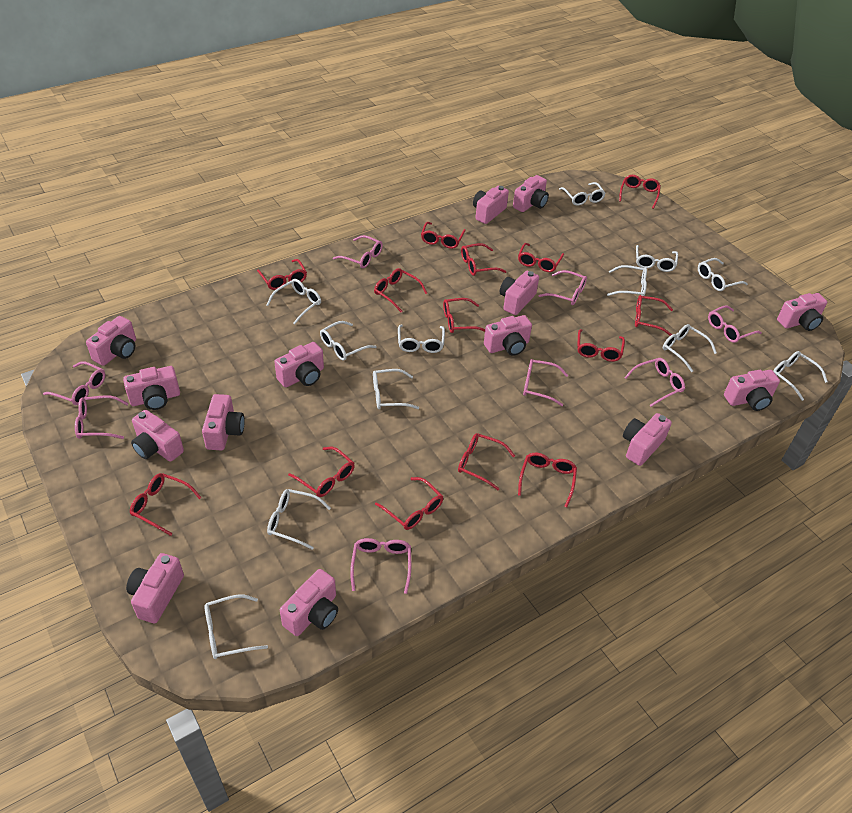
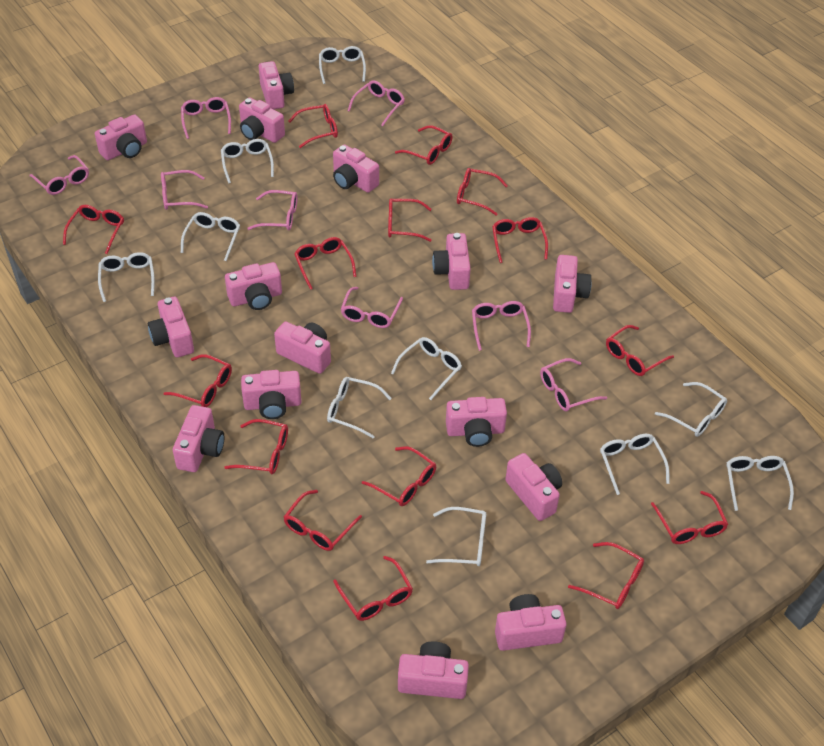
pink camera: 14 -> 15
red glasses: 14 -> 15
white glasses: 12 -> 10

